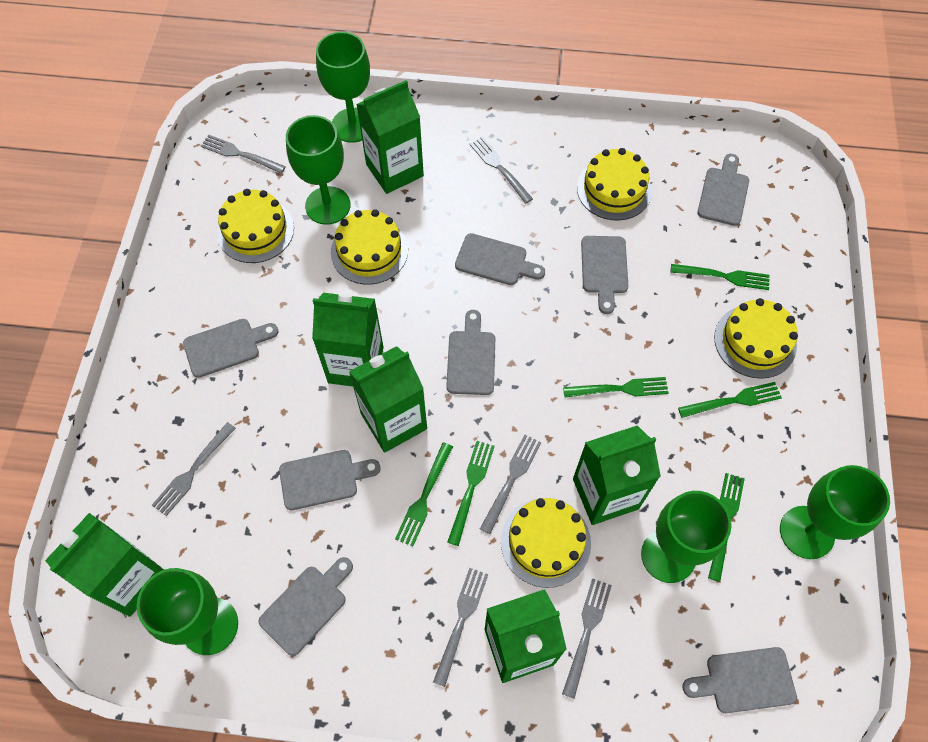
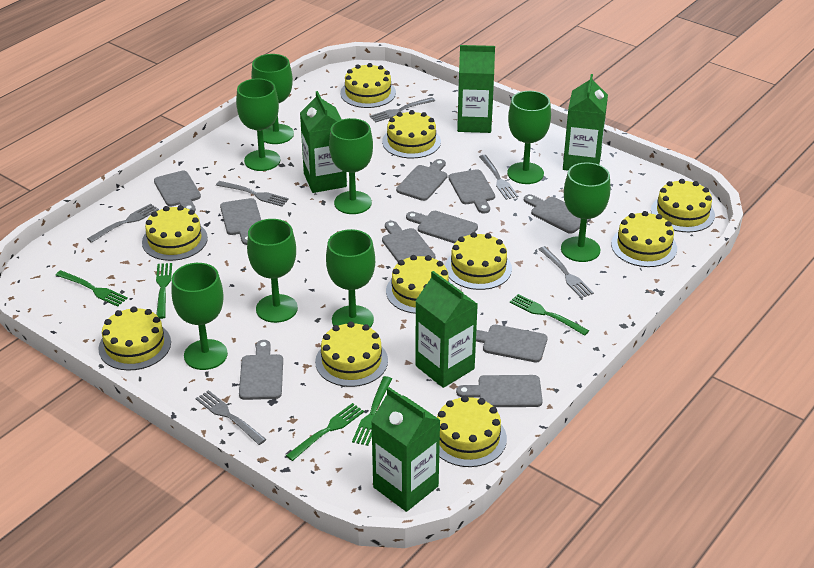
green carton: 6 -> 5
green fork: 6 -> 5
green goblet: 5 -> 8
grey cutting board: 8 -> 10
yellow cake: 5 -> 10

